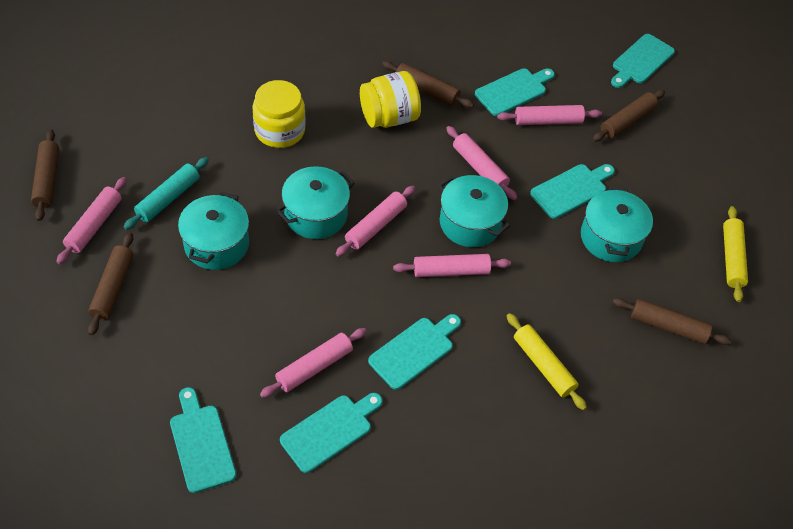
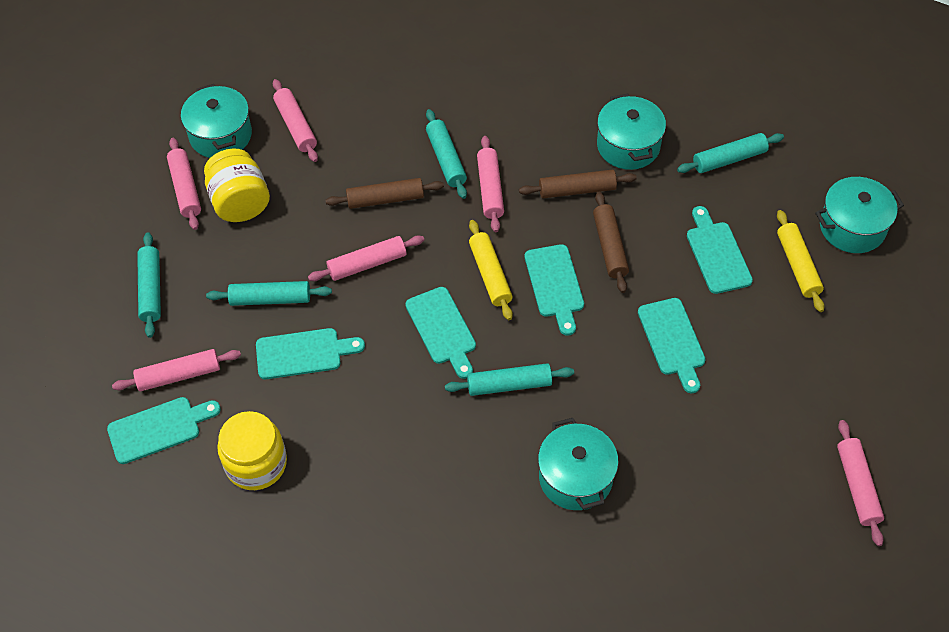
brown rolling pin: 5 -> 3
turquoise rolling pin: 1 -> 5

